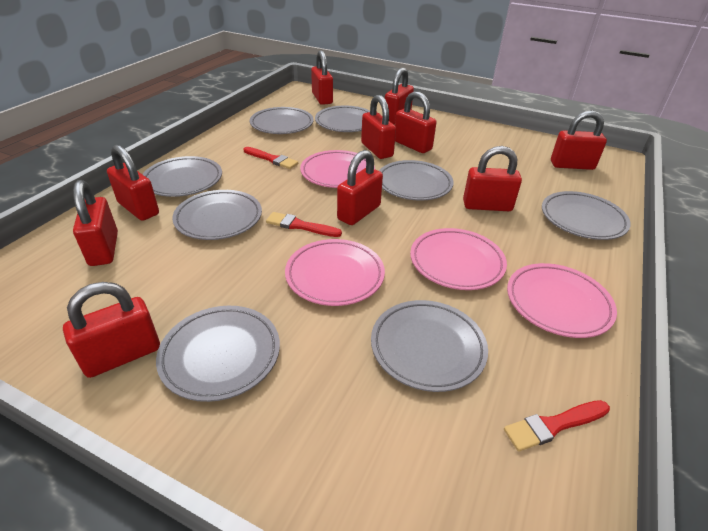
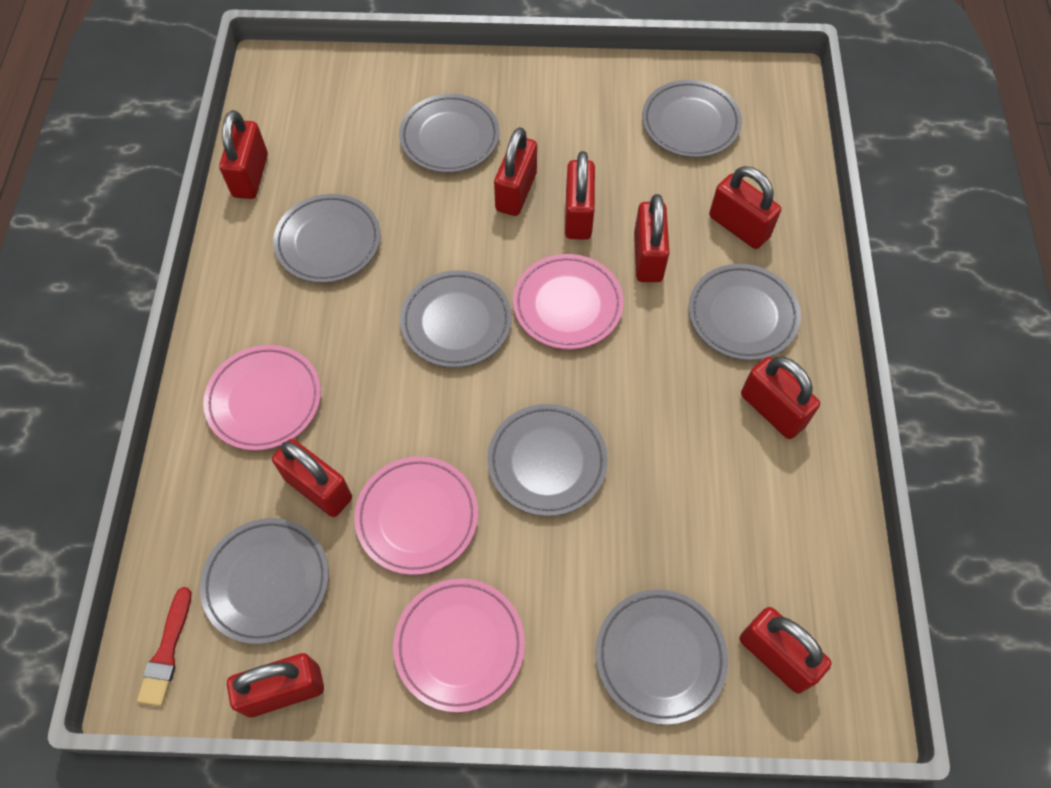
red brush: 3 -> 1
red padlock: 10 -> 9

